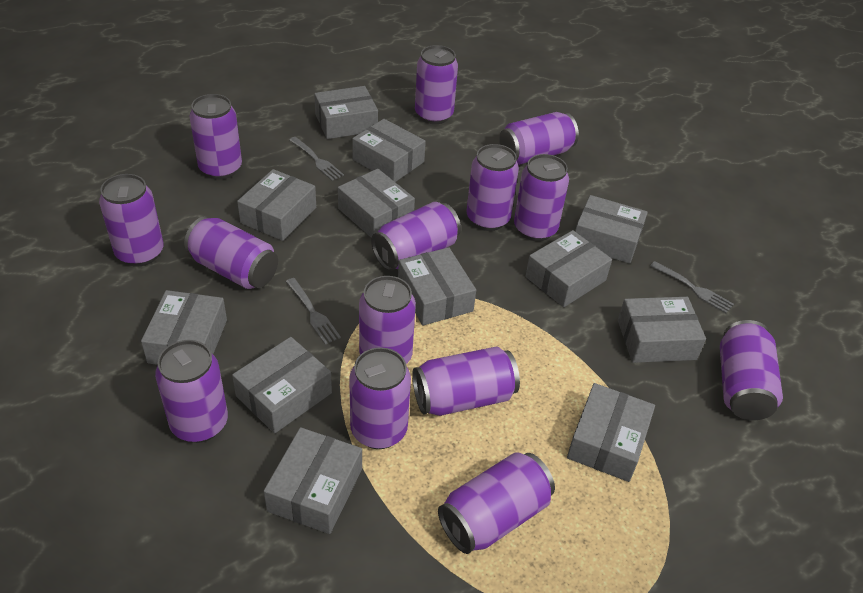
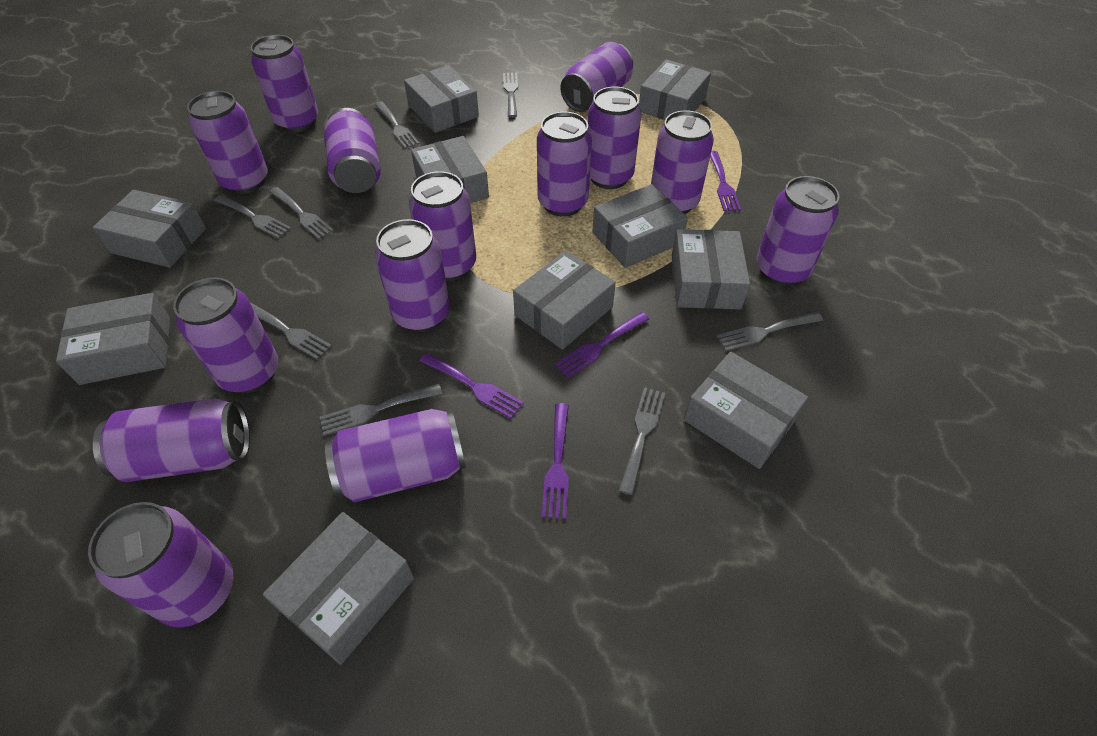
grey box: 12 -> 10
grey fork: 3 -> 8
purple fork: 0 -> 4

